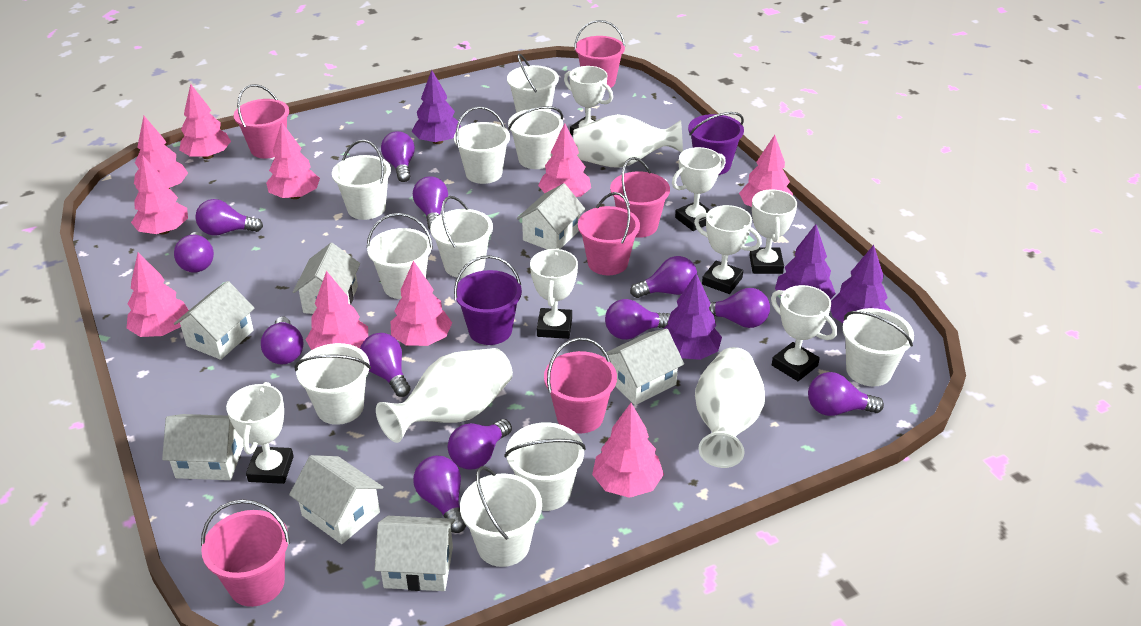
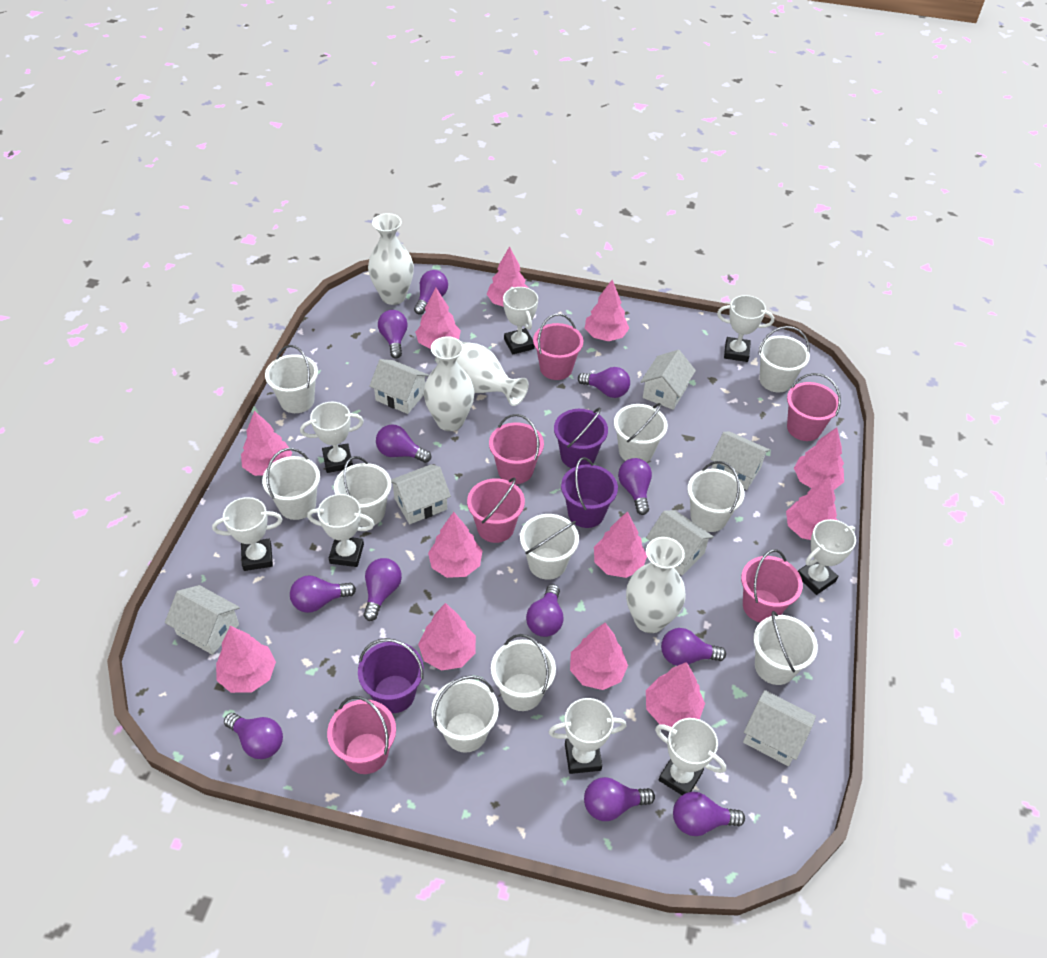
pink tree: 10 -> 12
purple bucket: 2 -> 3
purple tree: 4 -> 0
white trophy: 7 -> 8
white vase: 3 -> 4

